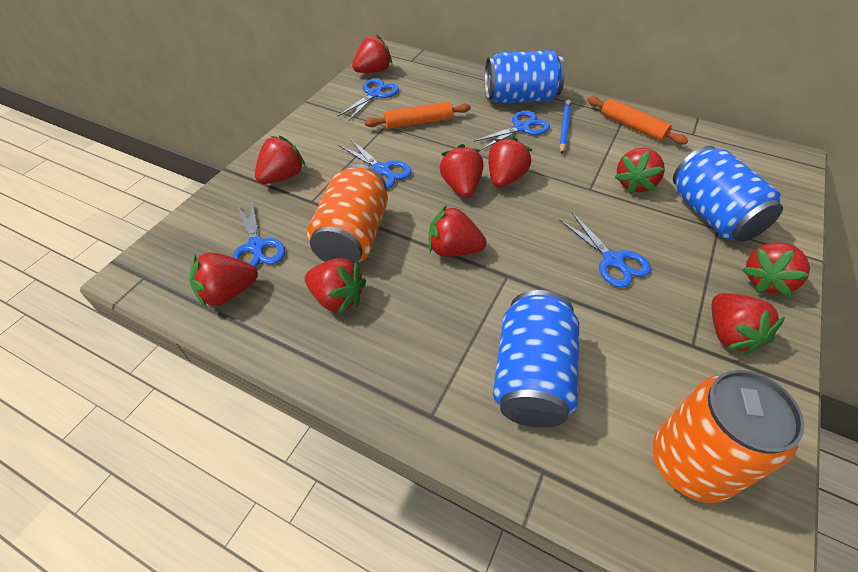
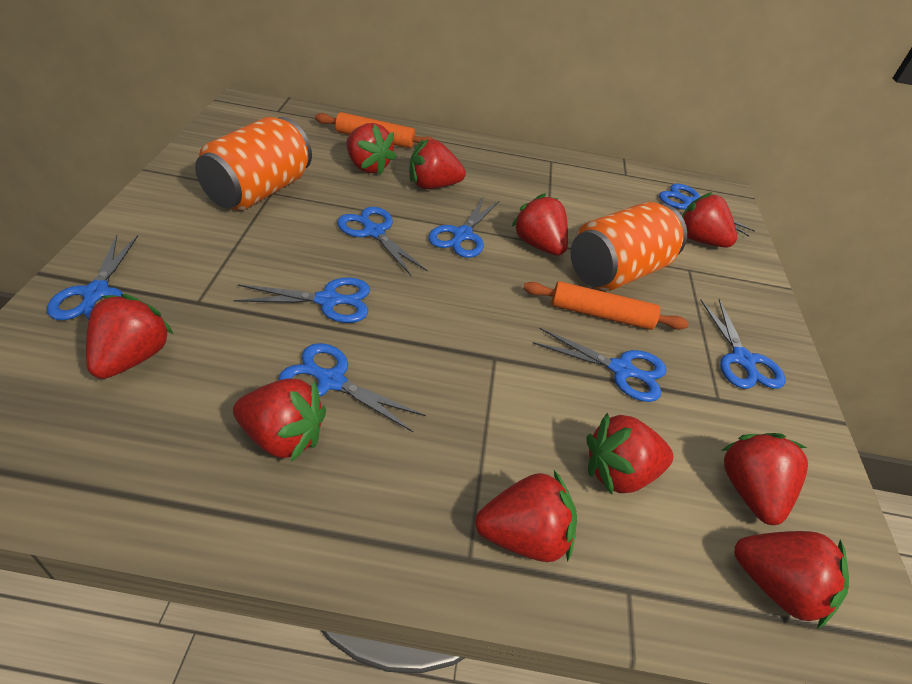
blue can: 3 -> 0
blue pencil: 1 -> 0
blue scissors: 5 -> 8

